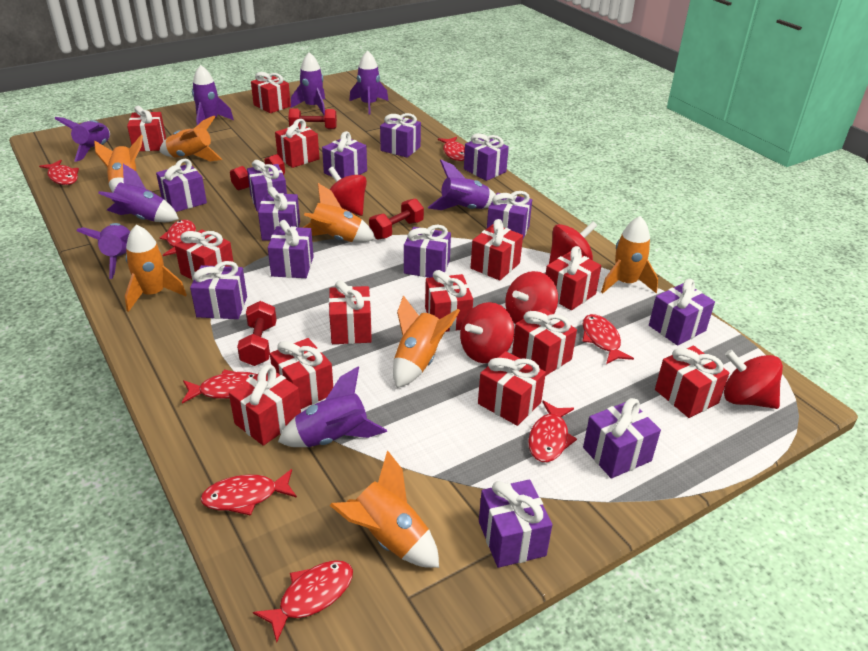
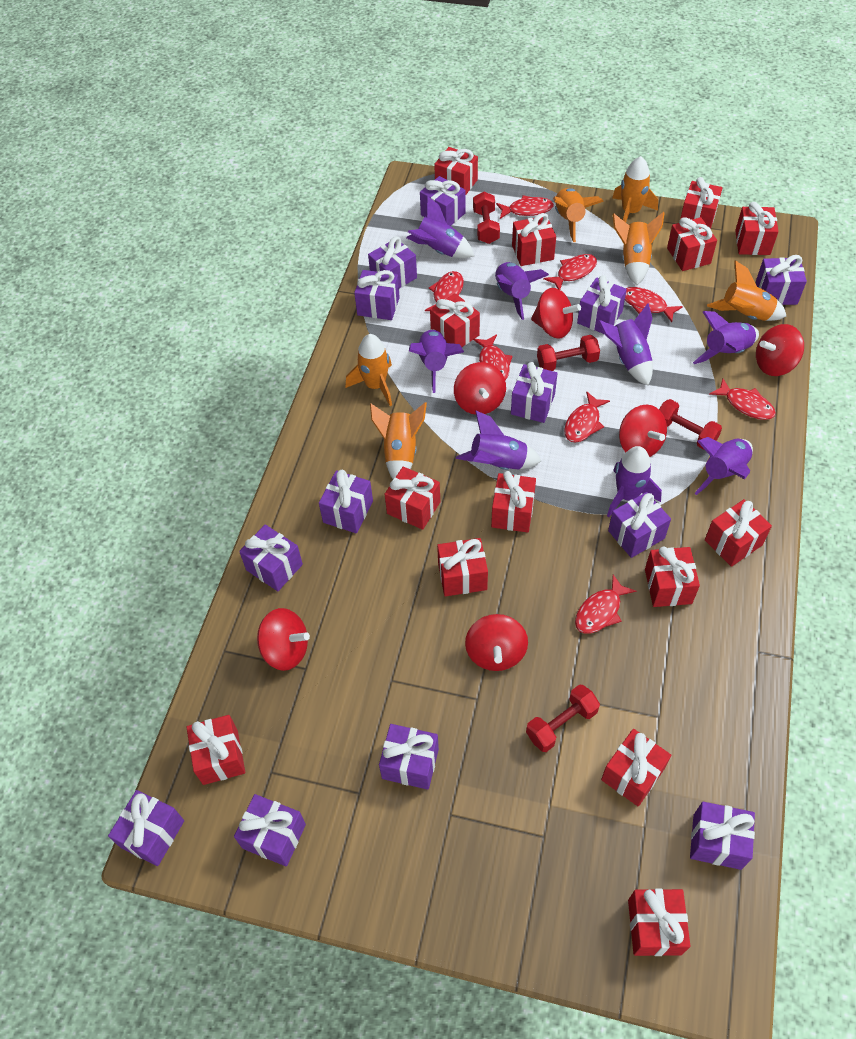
orange rocket: 7 -> 6
red gift: 13 -> 14
red spinning top: 5 -> 6

